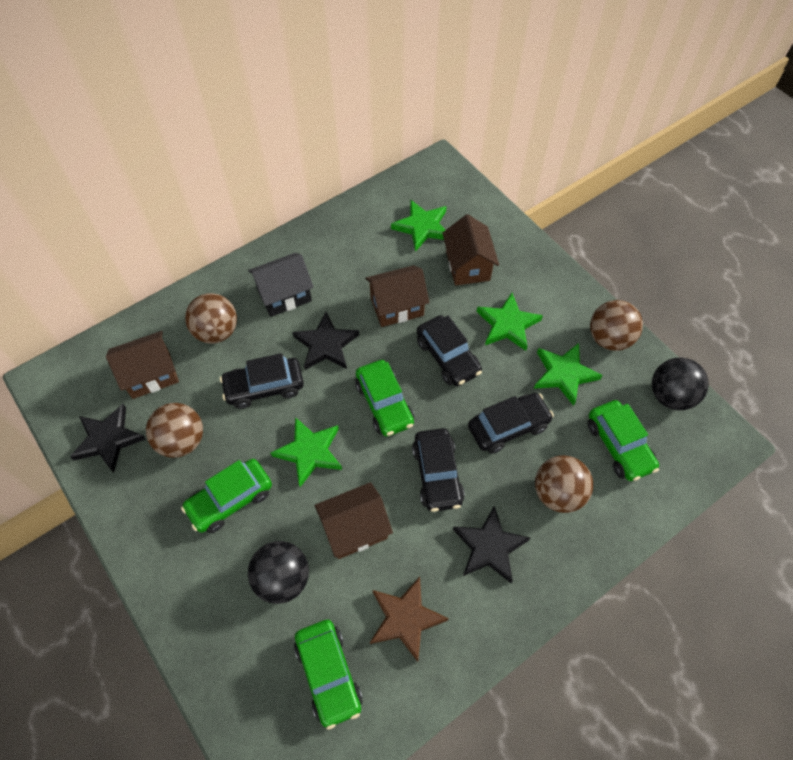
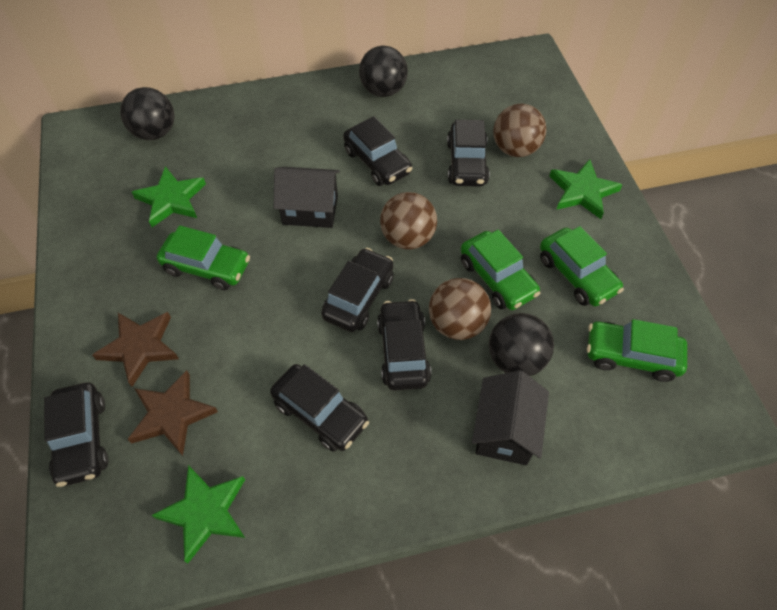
black ball: 2 -> 3
black car: 4 -> 6
black house: 1 -> 2
black star: 3 -> 0
brown ball: 4 -> 3
brown house: 4 -> 0
brown star: 1 -> 2
green star: 4 -> 3

